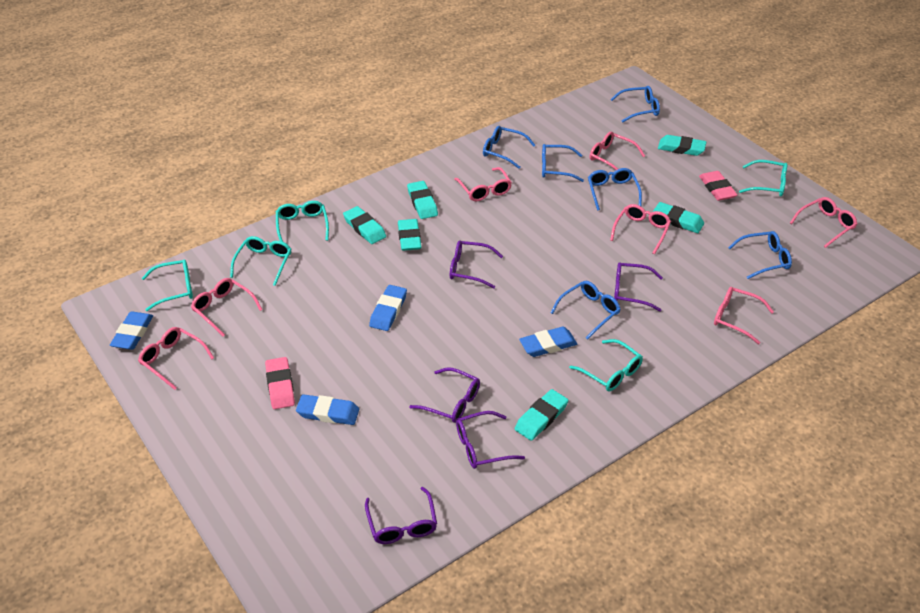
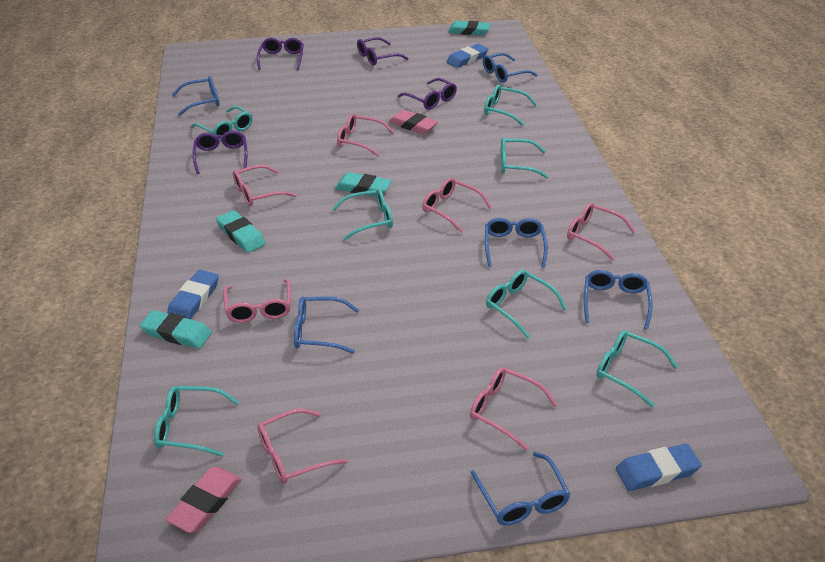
blue eraser: 4 -> 3
purple glasses: 5 -> 4
turquoise eraser: 6 -> 4
turquoise glasses: 5 -> 7

